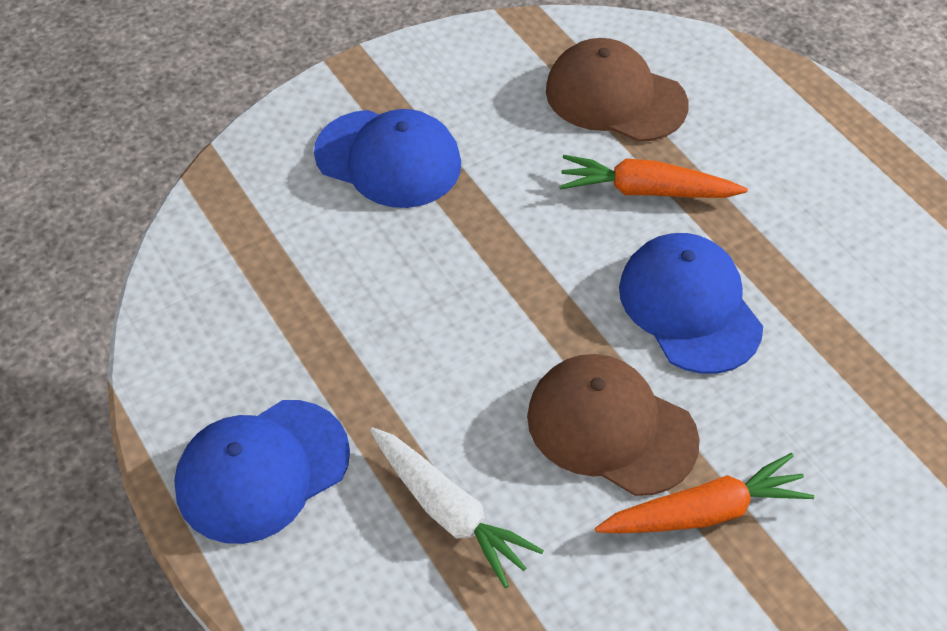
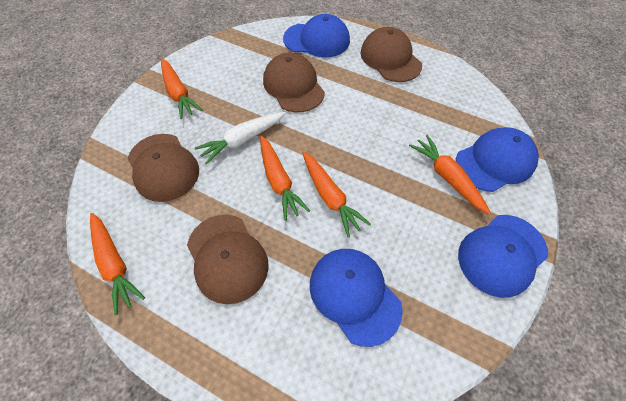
blue cap: 3 -> 4
brown cap: 2 -> 4
orange carrot: 2 -> 5

